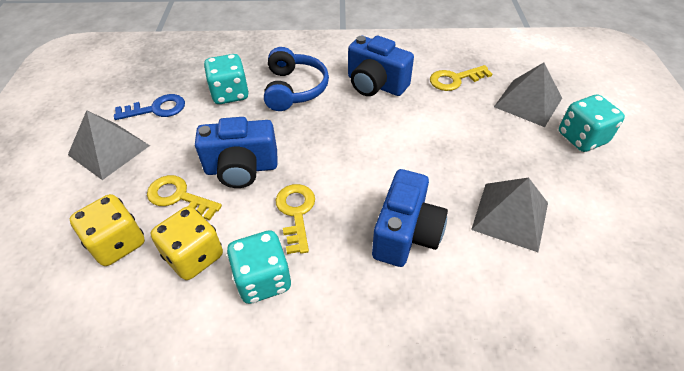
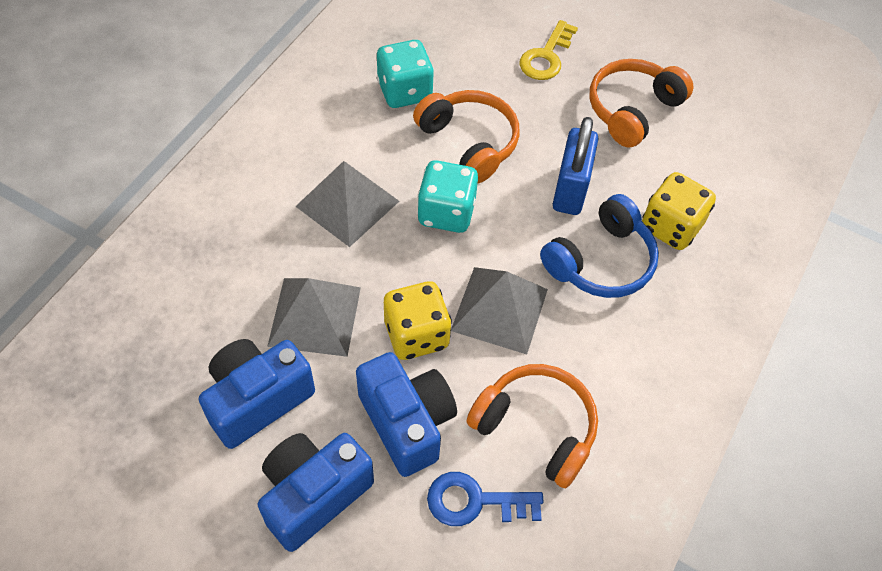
blue padlock: 0 -> 1
orange headphones: 0 -> 3
turquoise dice: 3 -> 2
yellow key: 3 -> 1

